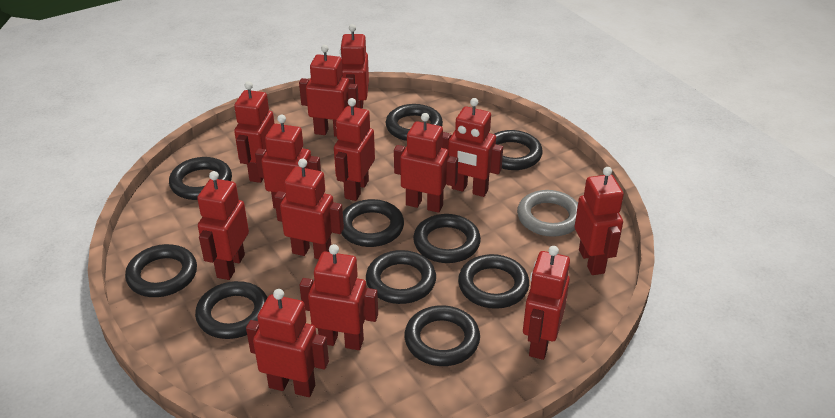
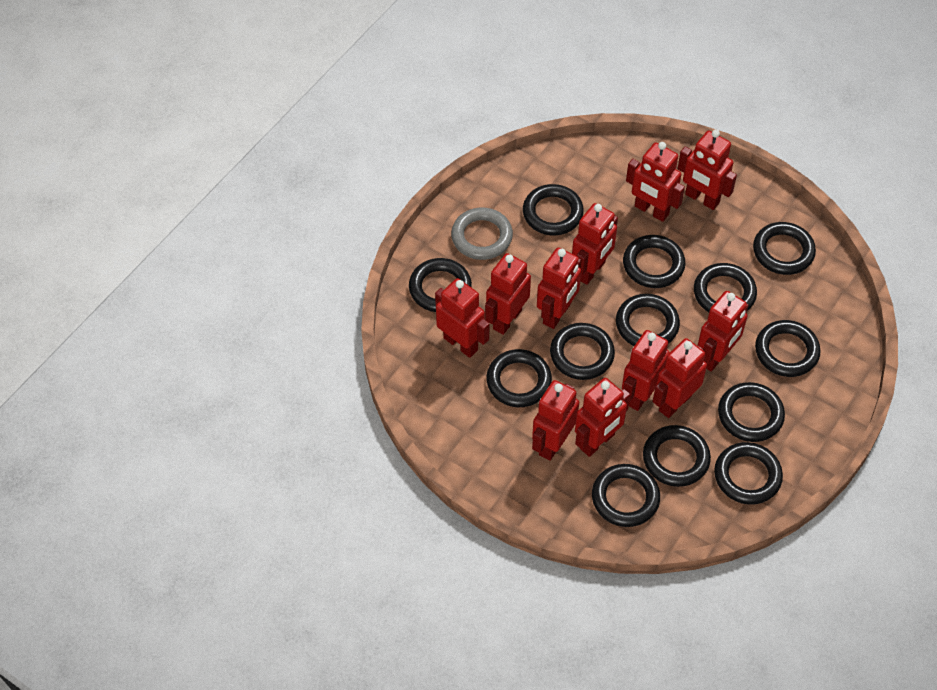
black ring: 10 -> 13
red robot: 13 -> 11

